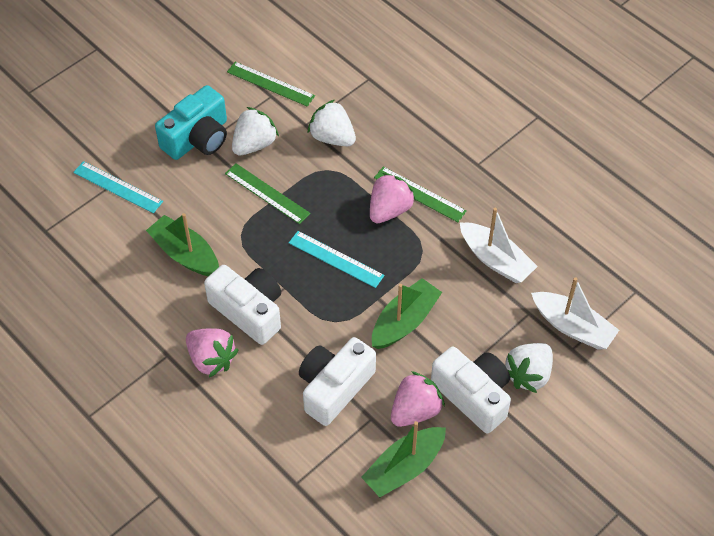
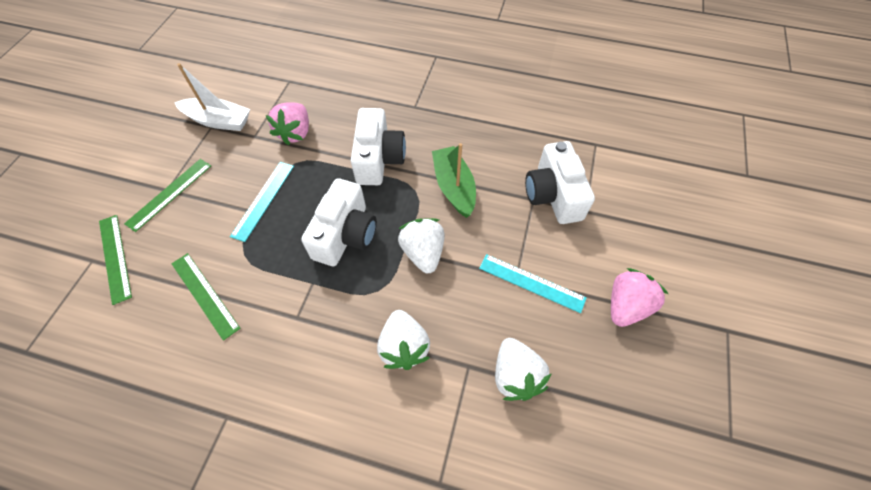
green boat: 3 -> 1
pink strawberry: 3 -> 2
turquoise camera: 1 -> 0
white boat: 2 -> 1

